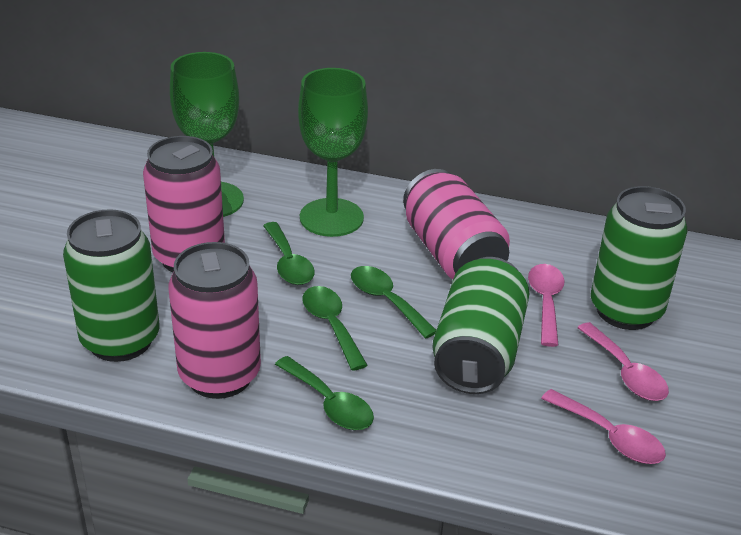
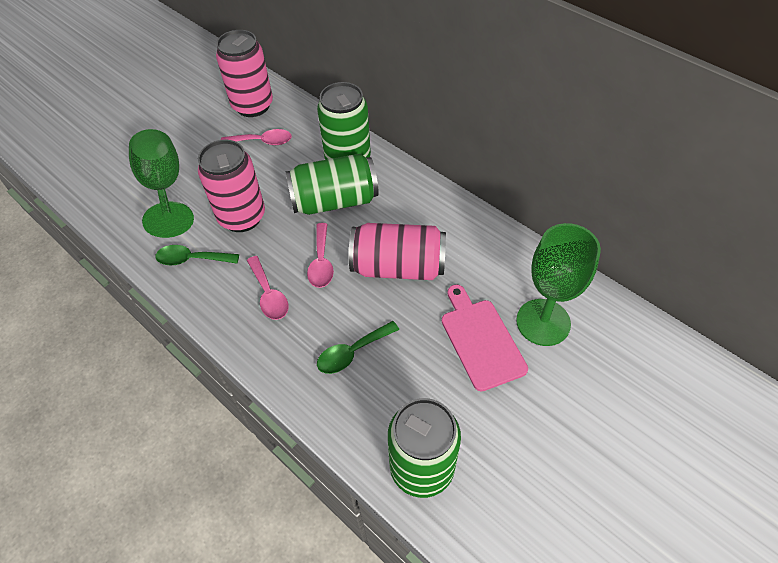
green spoon: 4 -> 2
pink cutting board: 0 -> 1

